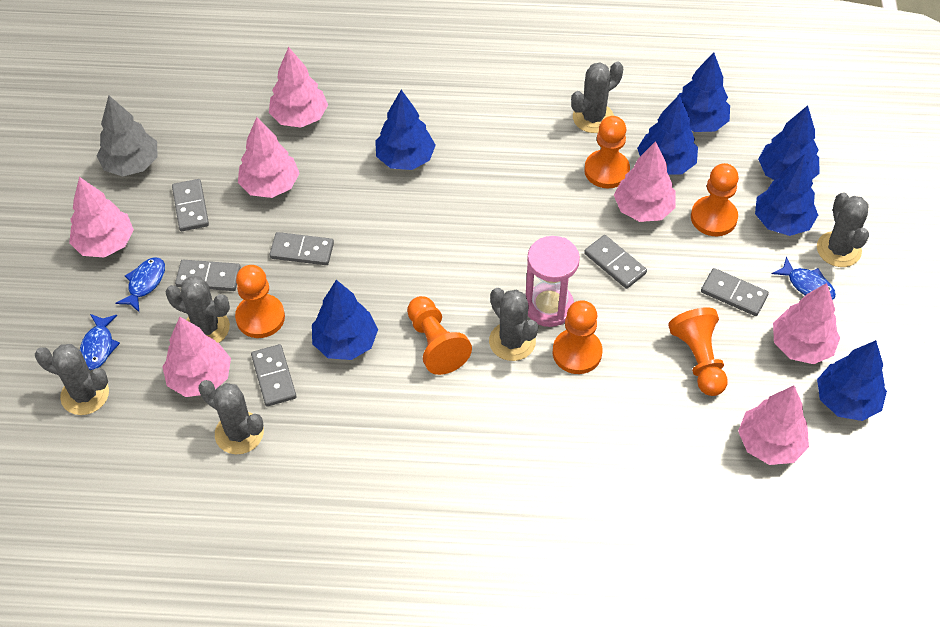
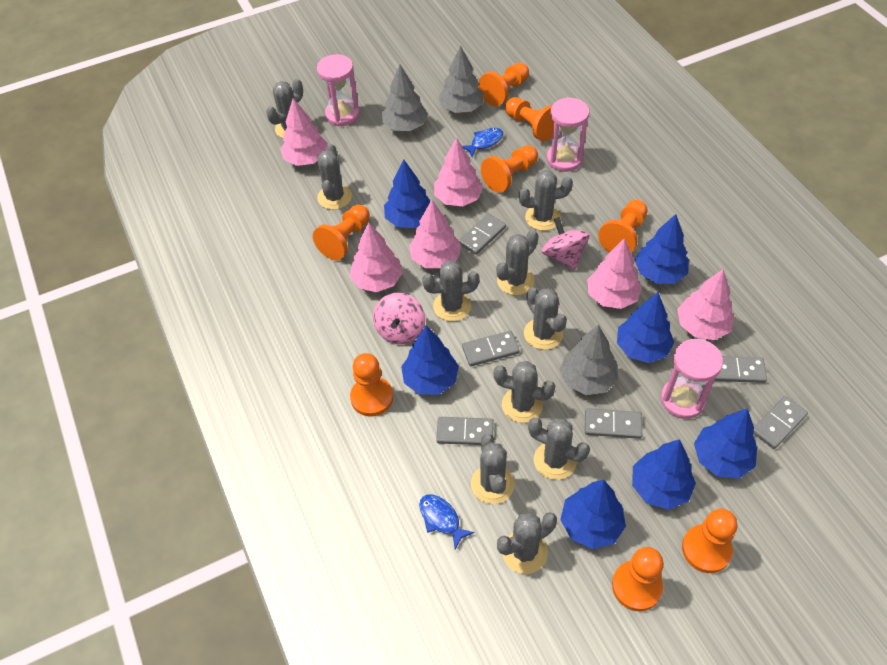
blue fish: 3 -> 2
grey cactus: 6 -> 10
grey tree: 1 -> 3
orange pawn: 6 -> 8
pink hourglass: 1 -> 3
pink spinning top: 0 -> 2
pink tree: 7 -> 6

